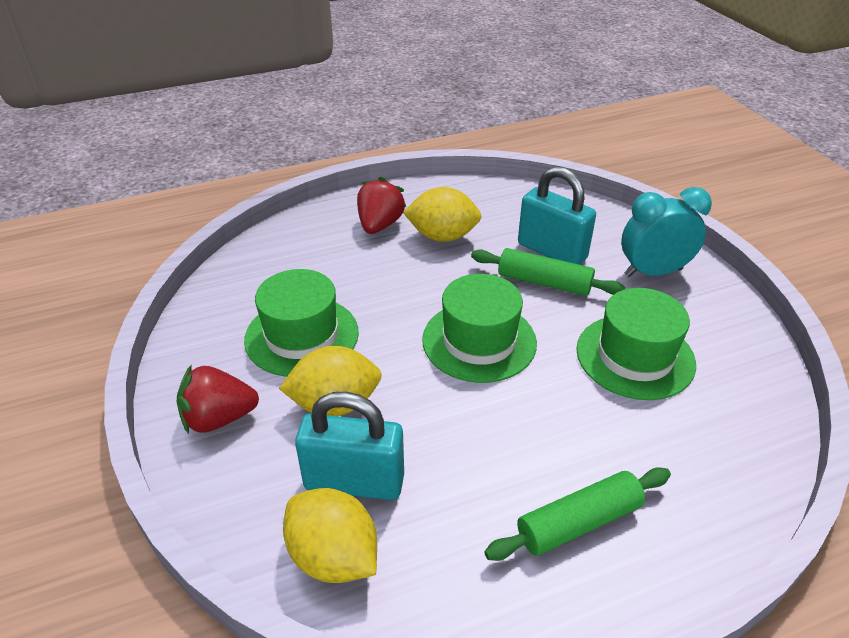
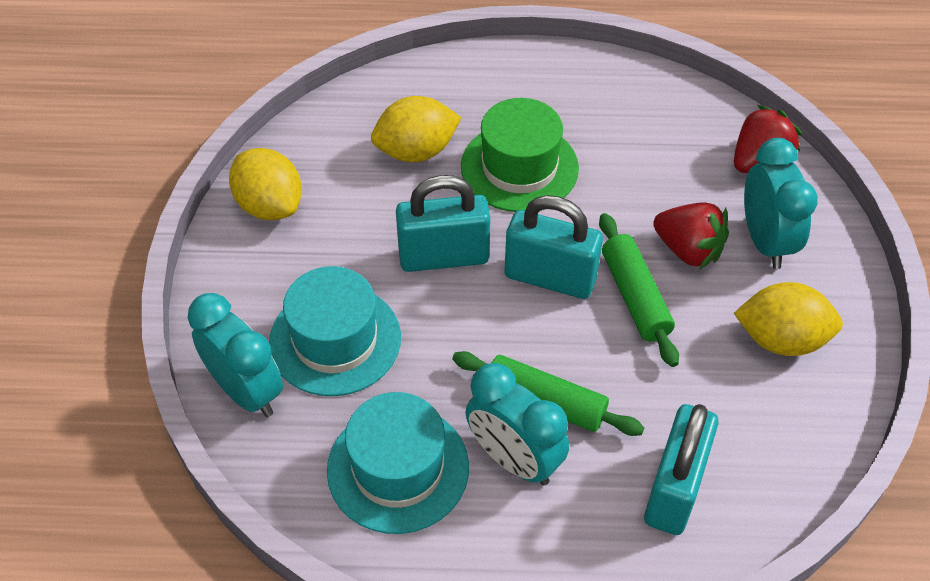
green hat: 3 -> 1
turquoise clock: 1 -> 3
turquoise hat: 0 -> 2
turquoise padlock: 2 -> 3

